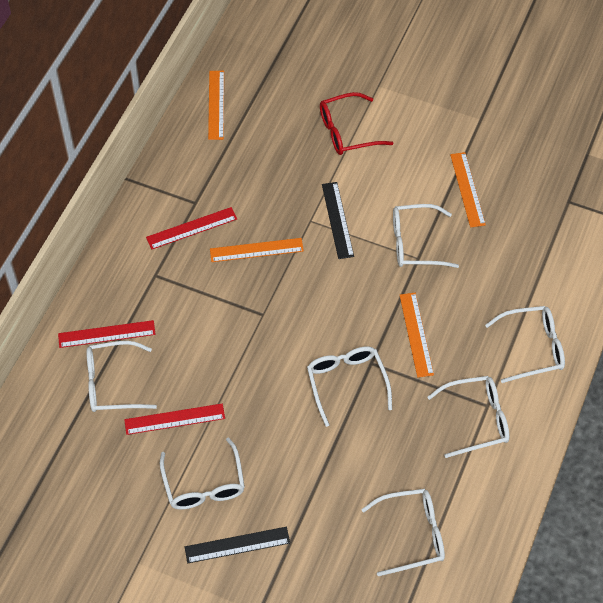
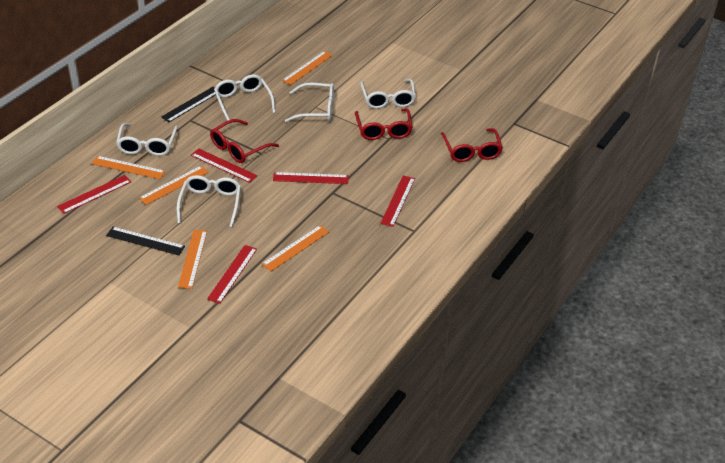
orange ruler: 4 -> 5
red glasses: 1 -> 3
red ruler: 3 -> 5
white glasses: 7 -> 5

